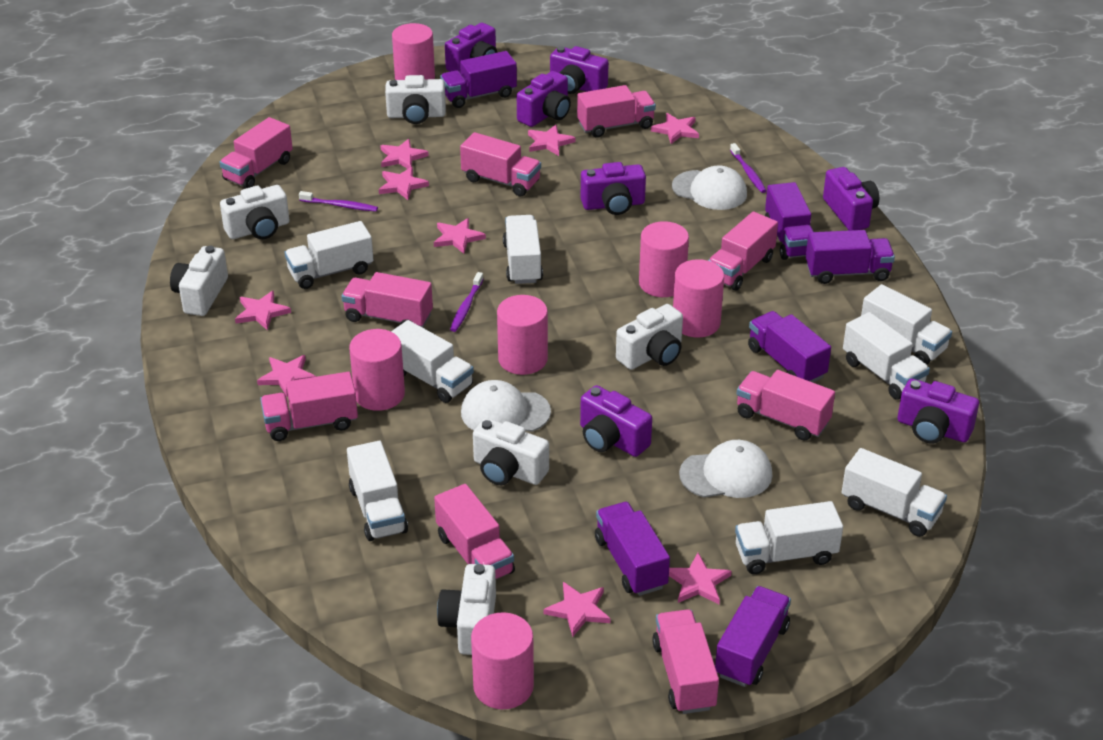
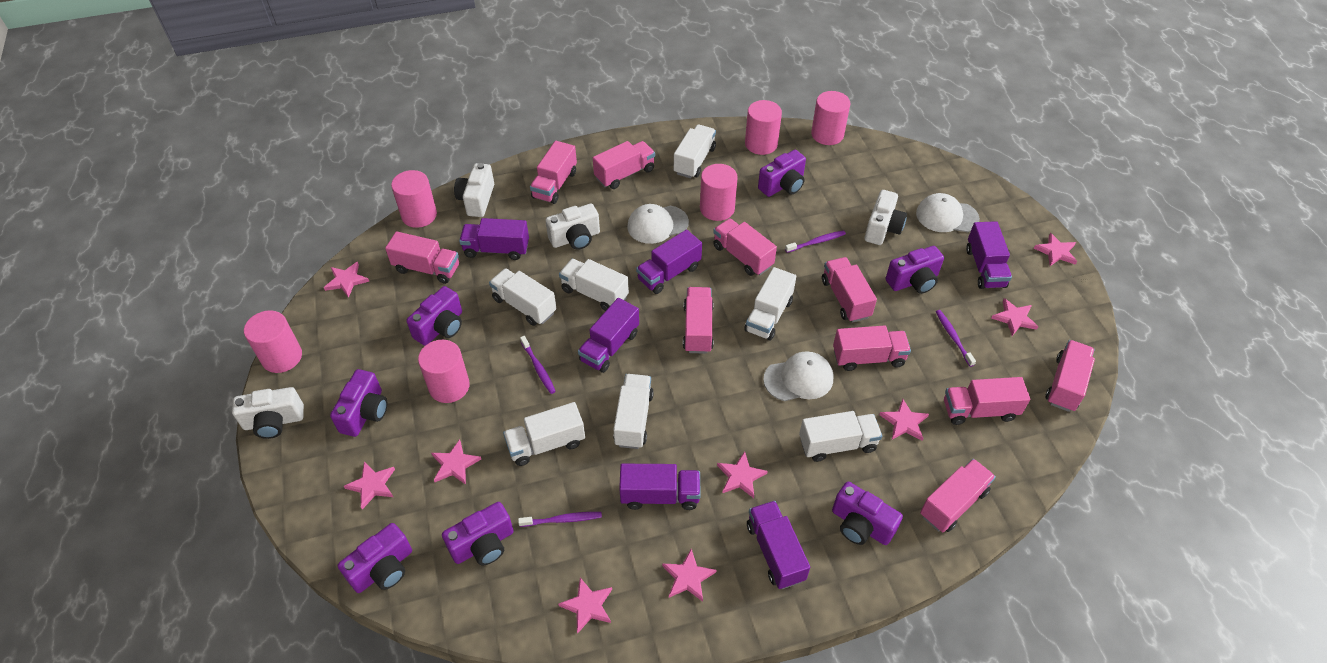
pink truck: 9 -> 10
purple toothbrush: 3 -> 4
white camera: 6 -> 4
white truck: 8 -> 7

